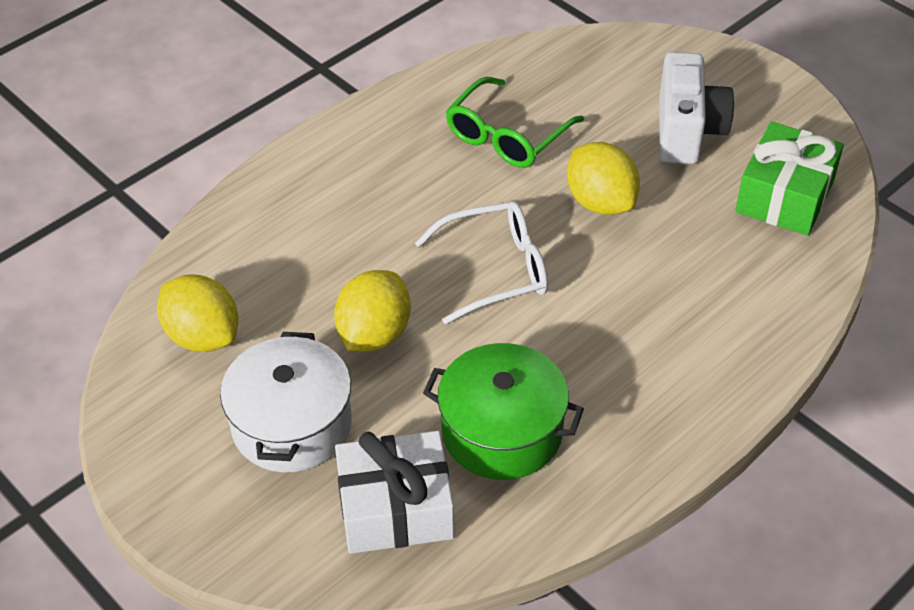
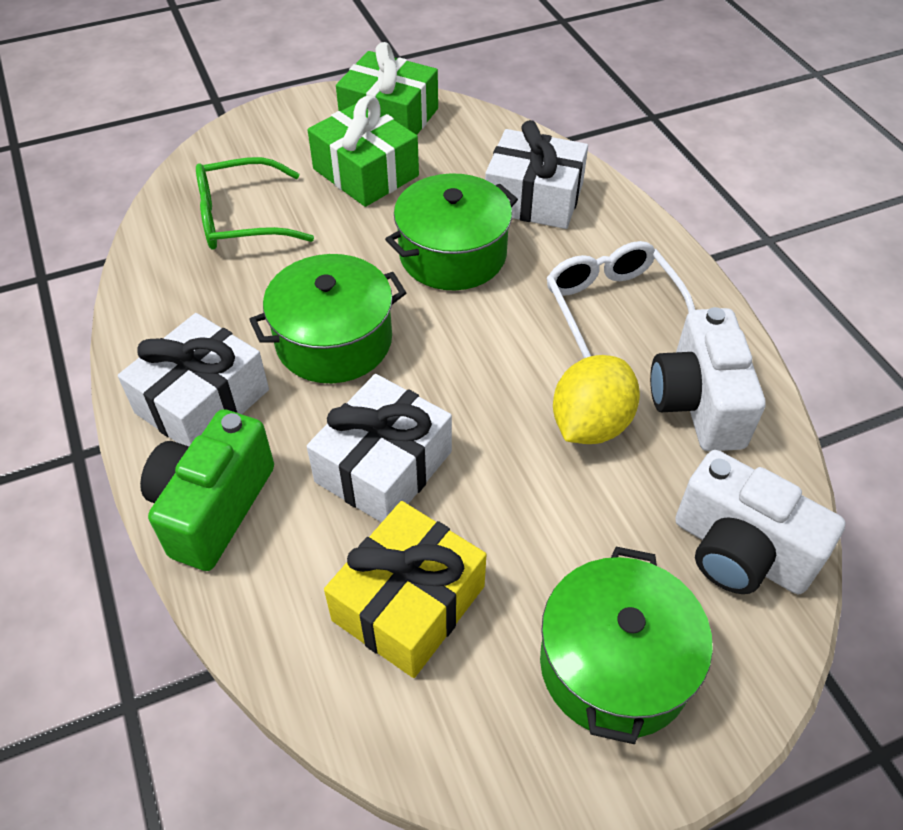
green camera: 0 -> 1
green gift: 1 -> 2
green pot: 1 -> 3
white camera: 1 -> 2
white gift: 1 -> 3
white pot: 1 -> 0
yellow gift: 0 -> 1
yellow lemon: 3 -> 1

